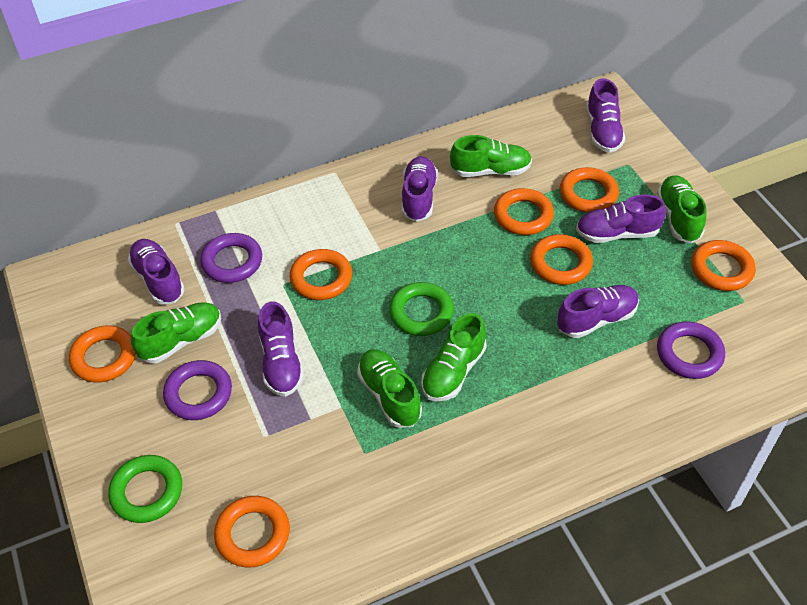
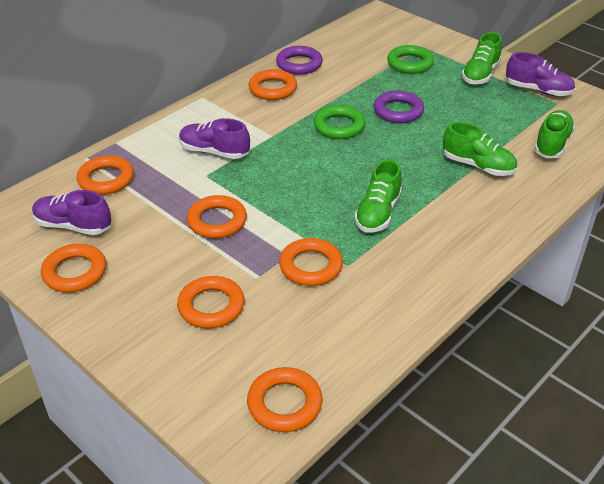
green shoe: 5 -> 4
purple ring: 3 -> 2
purple shoe: 6 -> 3

